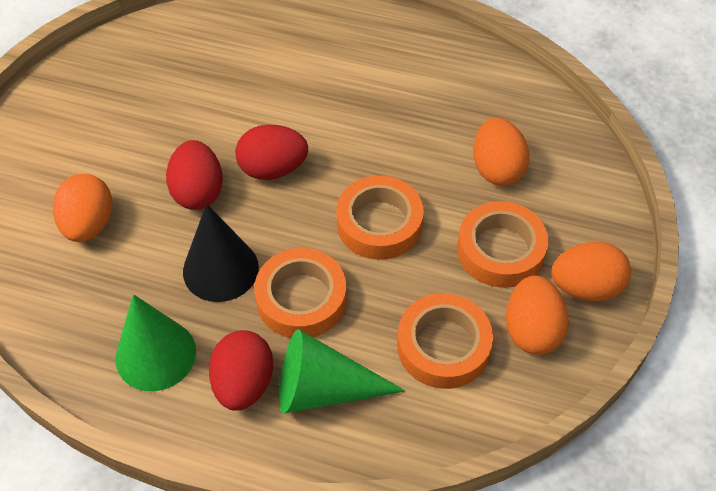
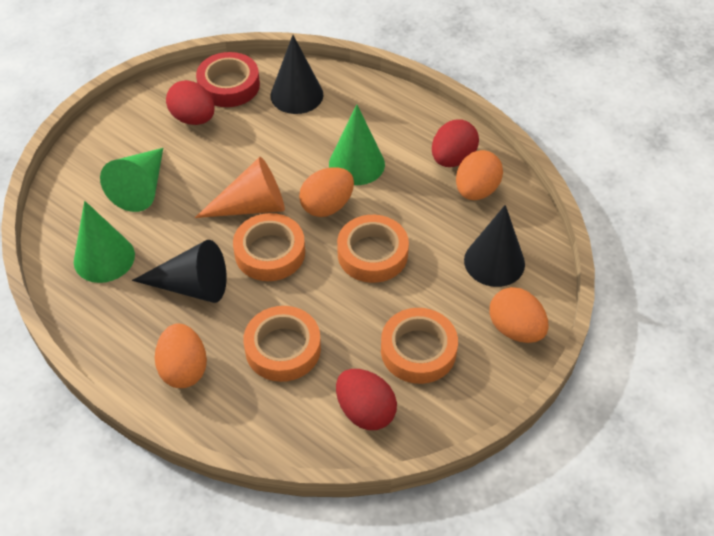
black cone: 1 -> 3
green cone: 2 -> 3
orange cone: 0 -> 1
red tape: 0 -> 1

